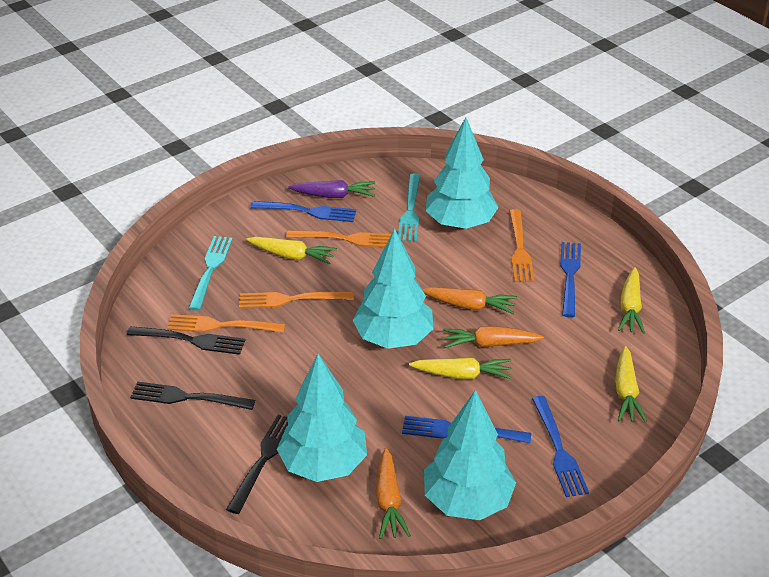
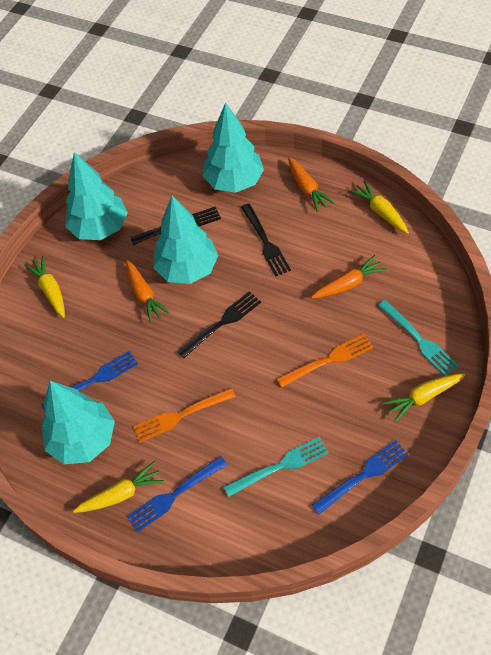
blue fork: 4 -> 3
orange fork: 4 -> 2
purple carrot: 1 -> 0

